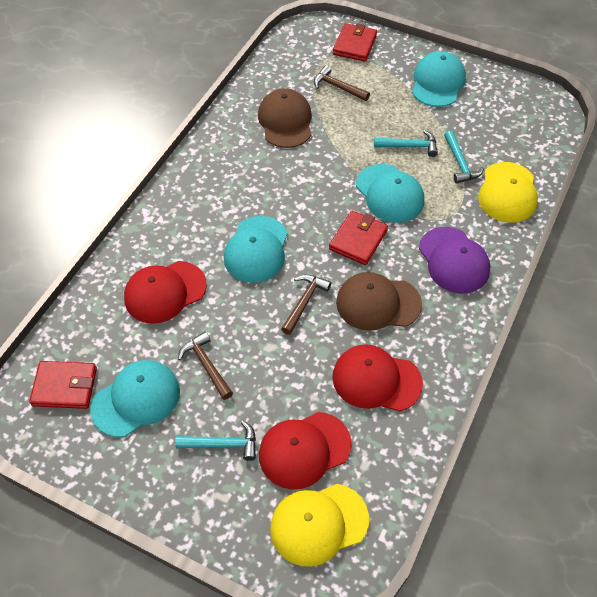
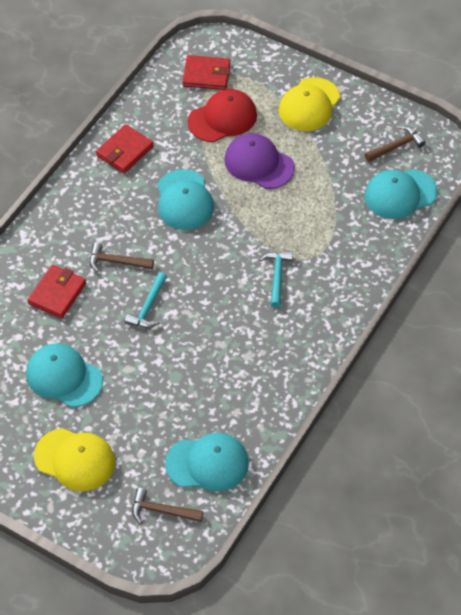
brown cap: 2 -> 0
red cap: 3 -> 1
turquoise hammer: 3 -> 2

